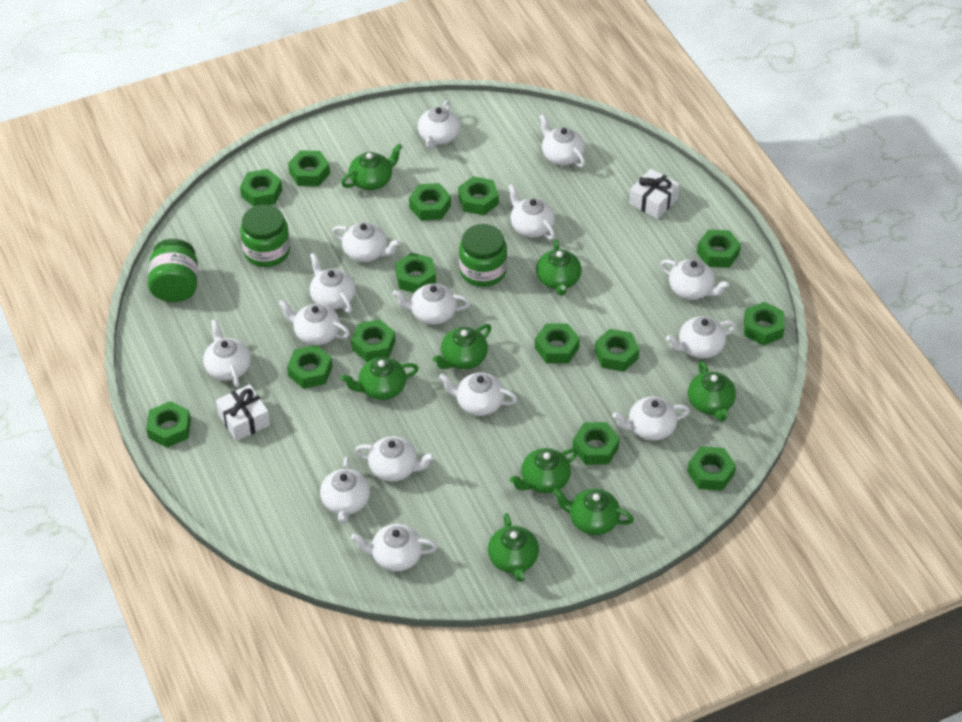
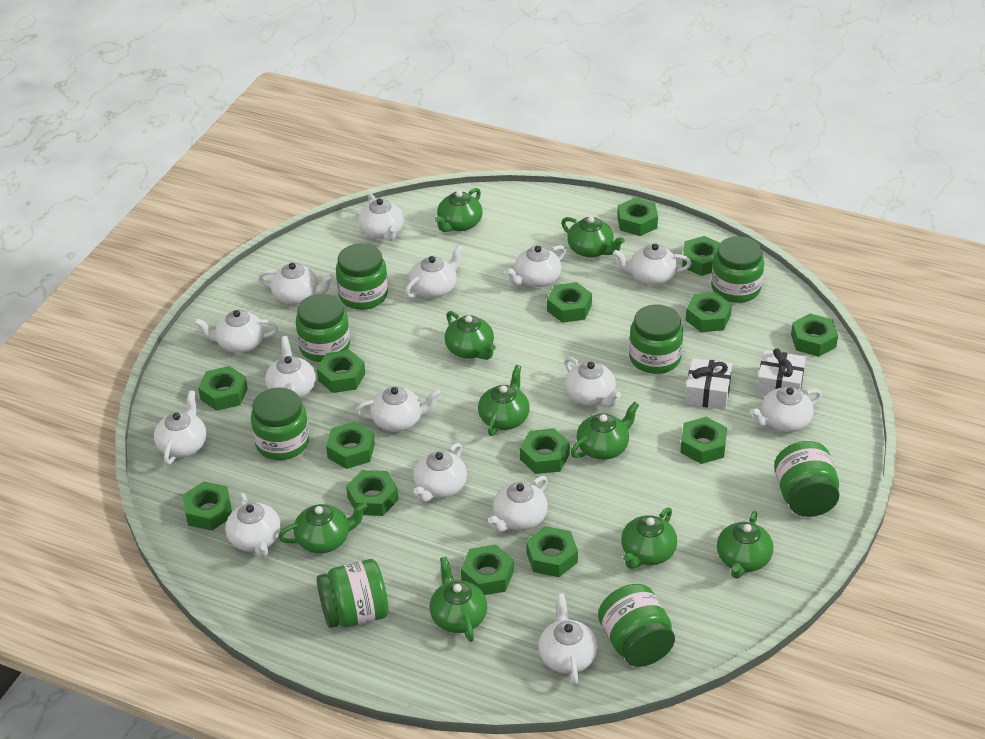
green jar: 3 -> 8
green teapot: 8 -> 9

